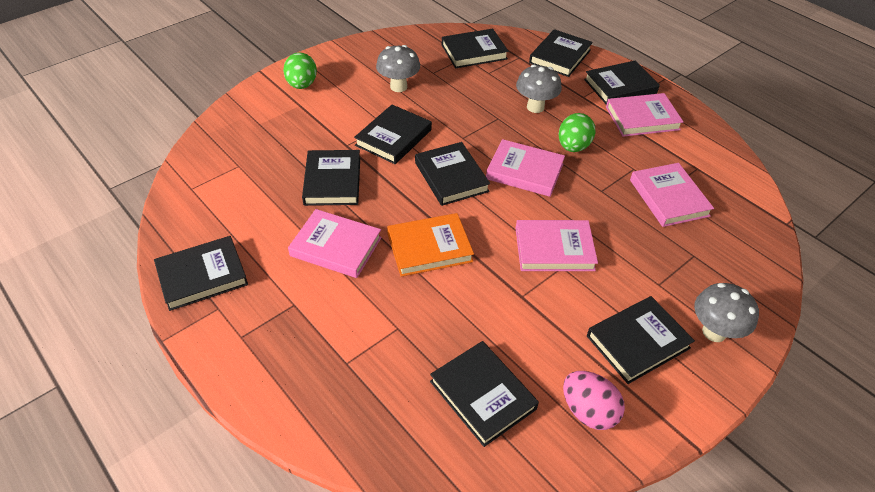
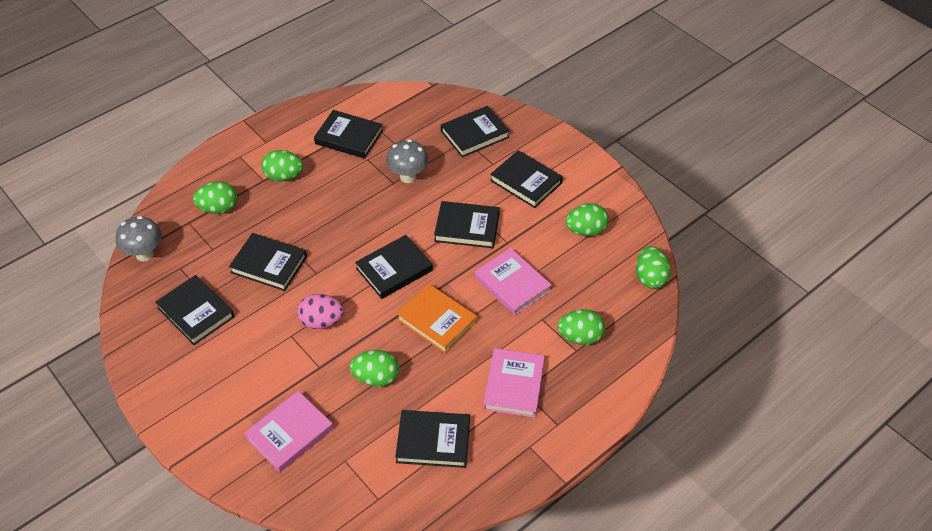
black book: 9 -> 8
green egg: 2 -> 6
grey mushroom: 3 -> 2
pink book: 5 -> 3

